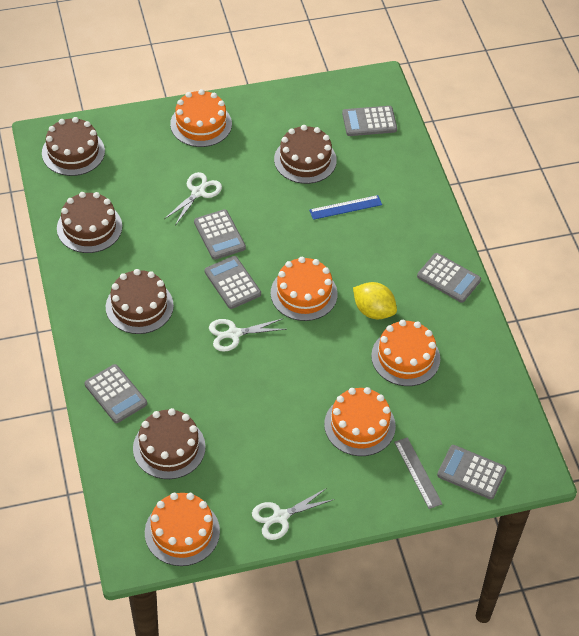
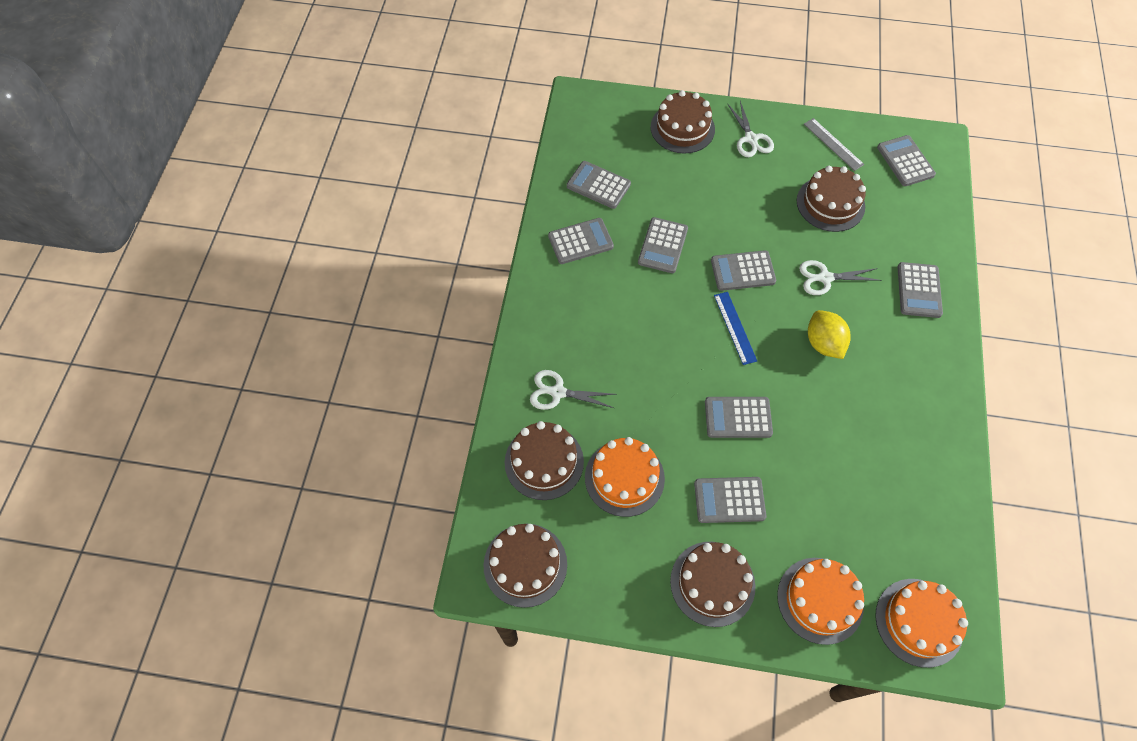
grey calculator: 6 -> 8
orange cake: 5 -> 3

